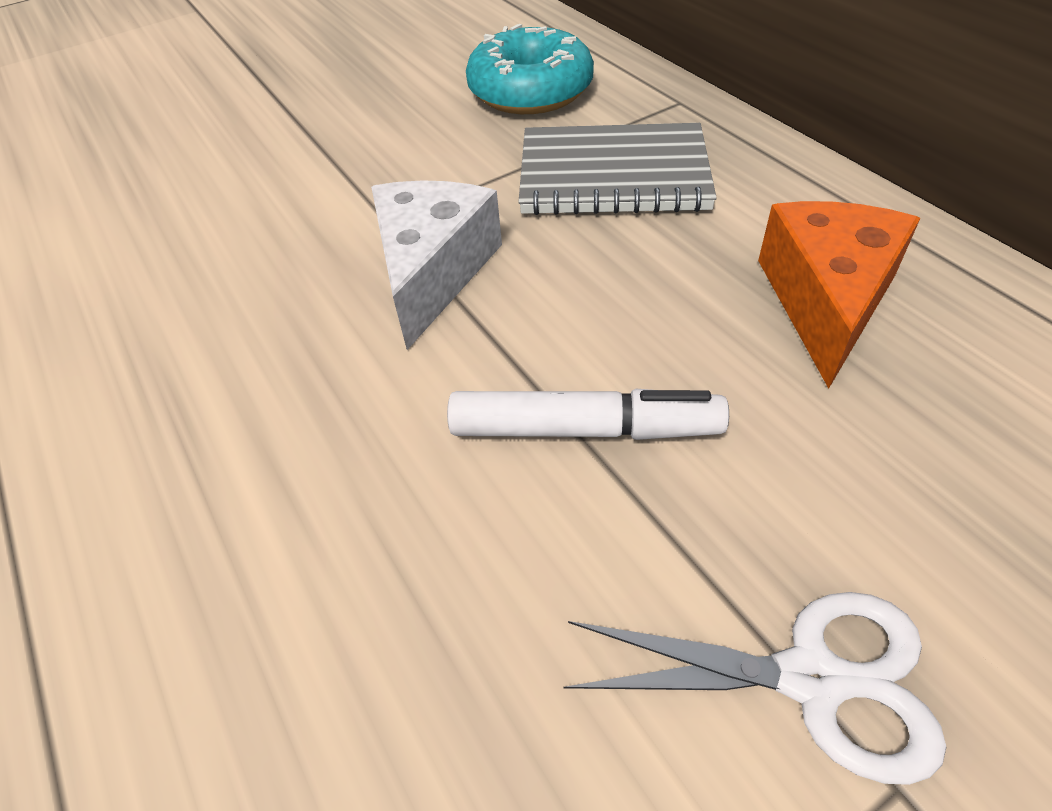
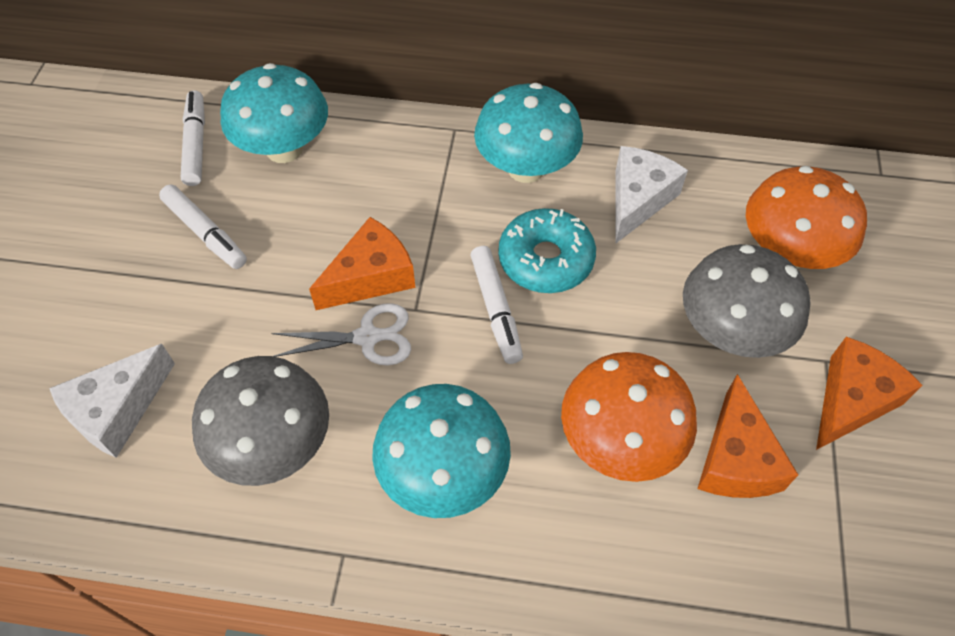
grey mushroom: 0 -> 2
grey notebook: 1 -> 0
orange cheese: 1 -> 3
orange mushroom: 0 -> 2
turquoise mushroom: 0 -> 3
white cheese: 1 -> 2
white marker: 1 -> 3

